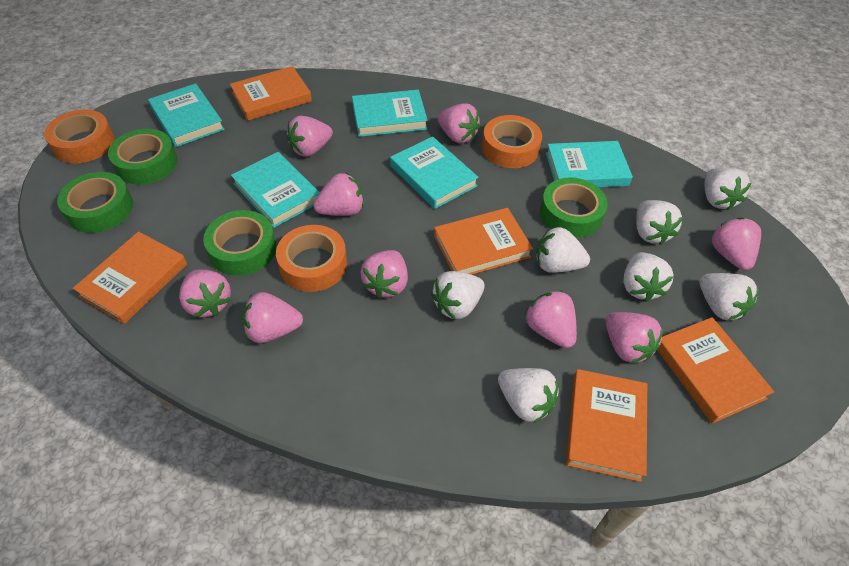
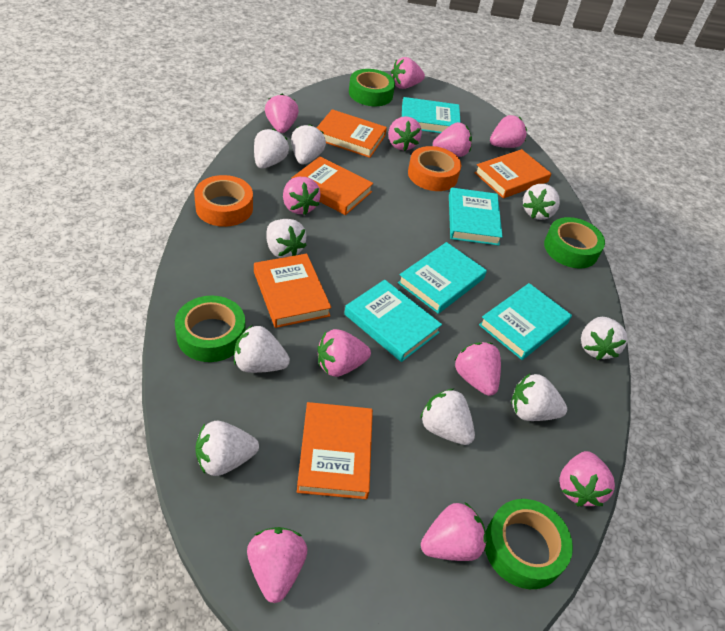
orange tape: 3 -> 2
pink strawberry: 9 -> 11
white strawberry: 7 -> 9

